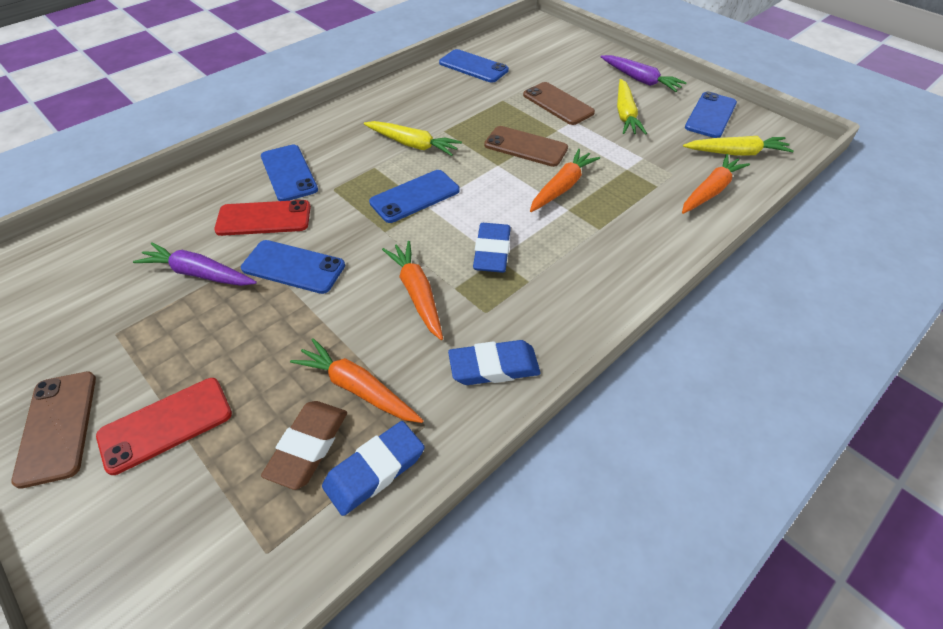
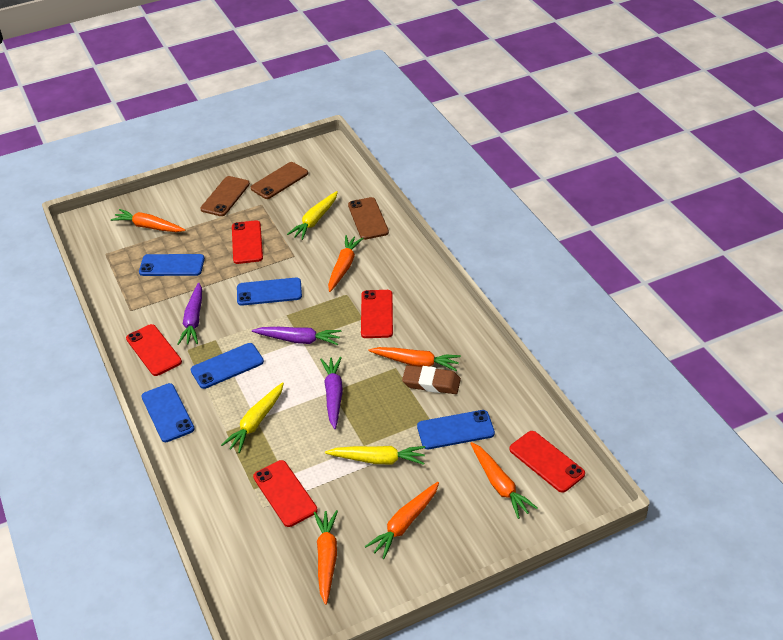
blue eraser: 3 -> 0
orange carrot: 4 -> 6
purple carrot: 2 -> 3
red phone: 2 -> 5

